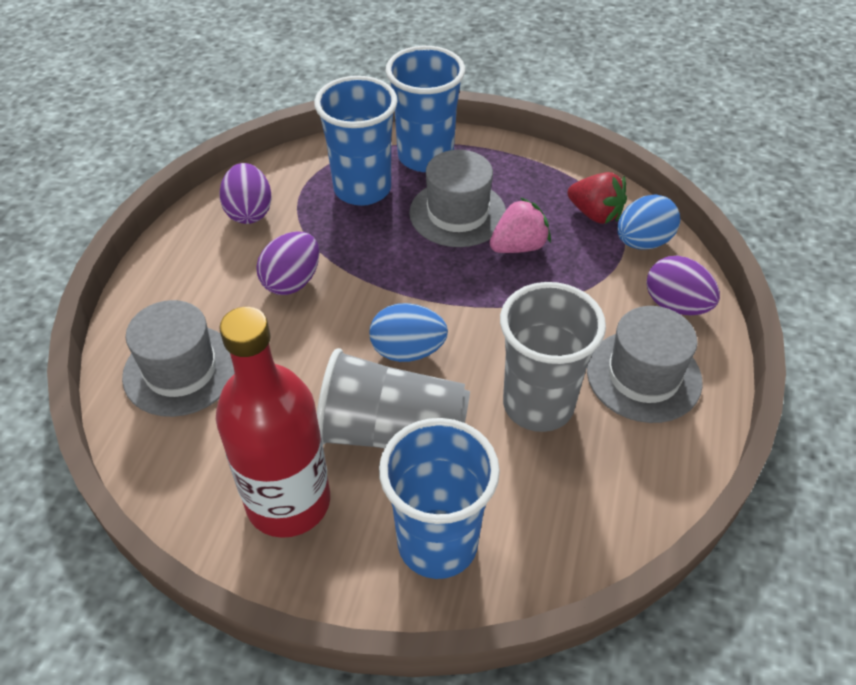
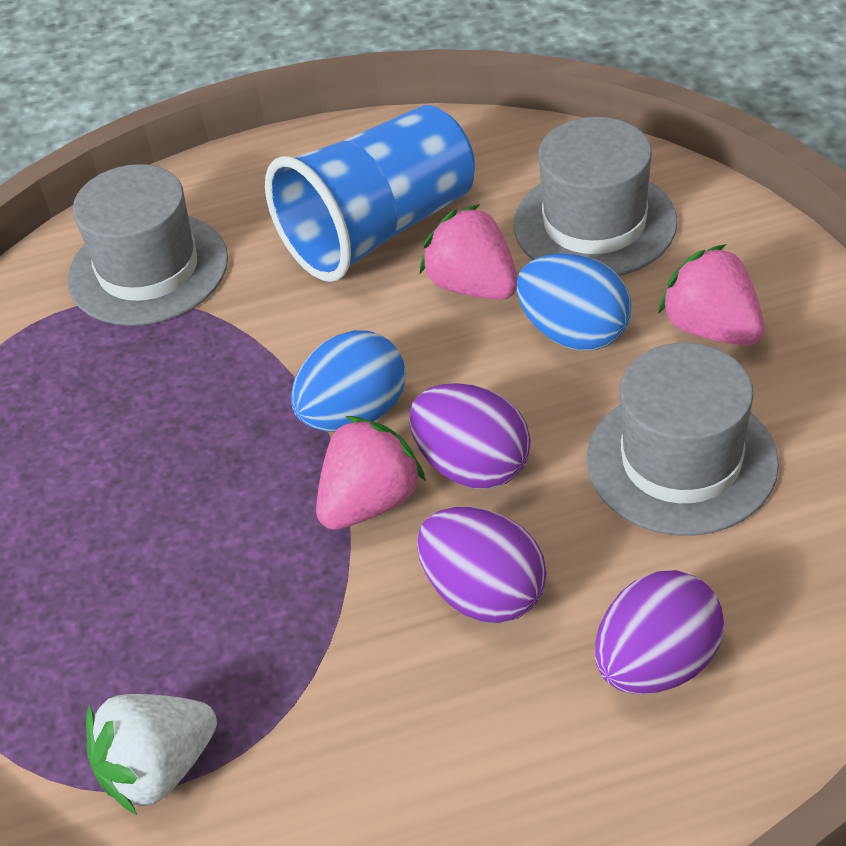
blue cup: 3 -> 1
grey cup: 2 -> 0
pink strawberry: 1 -> 3
red bottle: 1 -> 0
red strawberry: 1 -> 0
white strawberry: 0 -> 1

